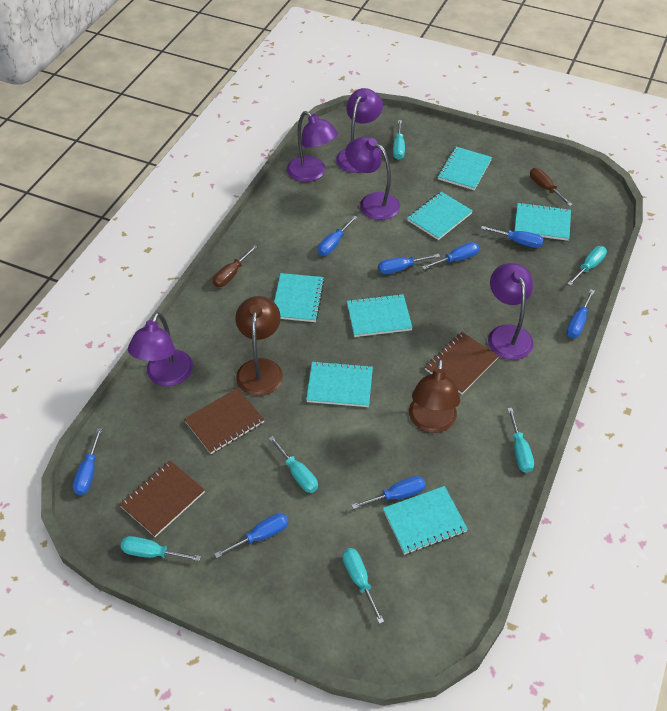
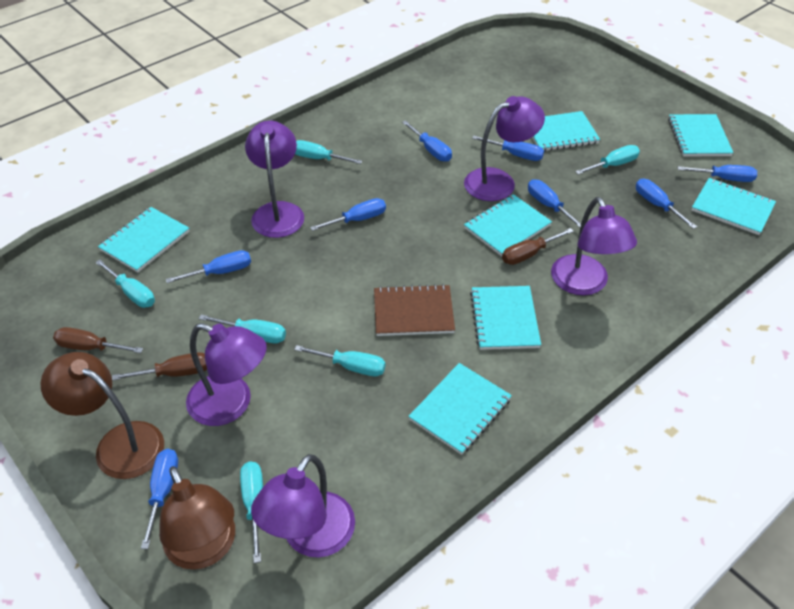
brown notebook: 3 -> 1
brown screwdriver: 2 -> 3

